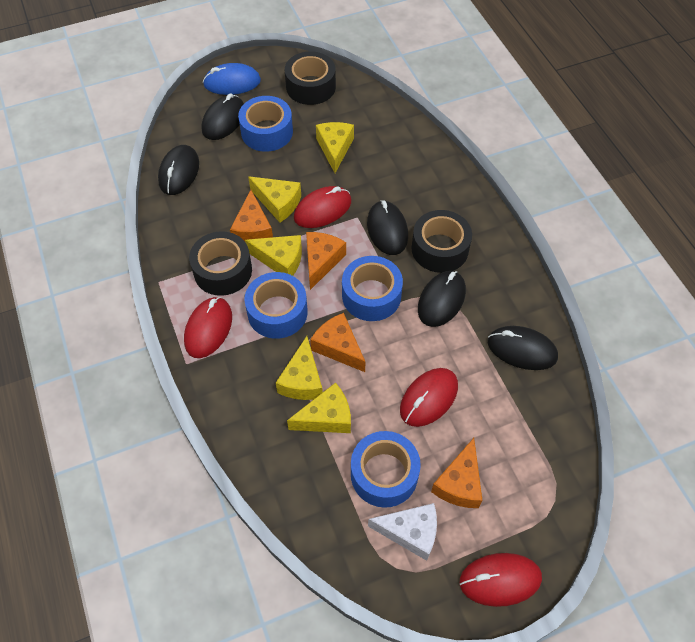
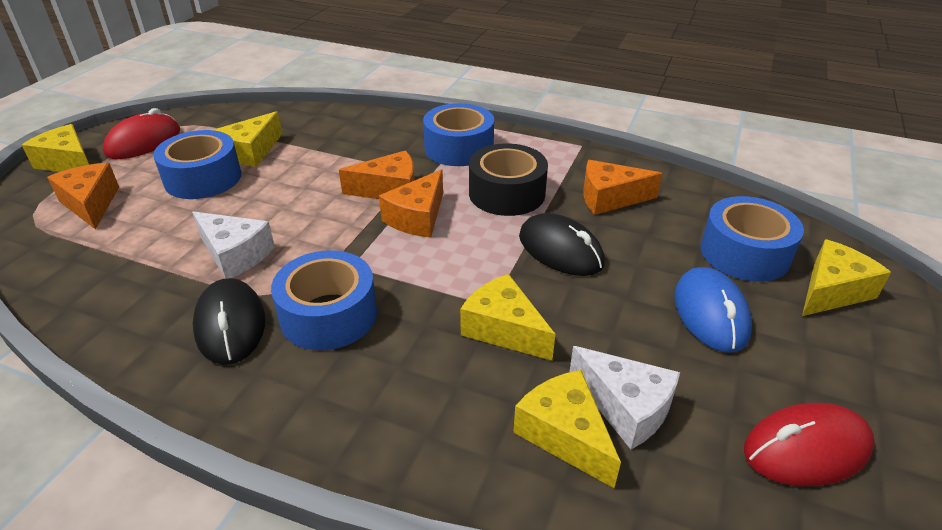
black mouse: 5 -> 2
black tape: 3 -> 1
red mouse: 4 -> 2
white cheese: 1 -> 2

